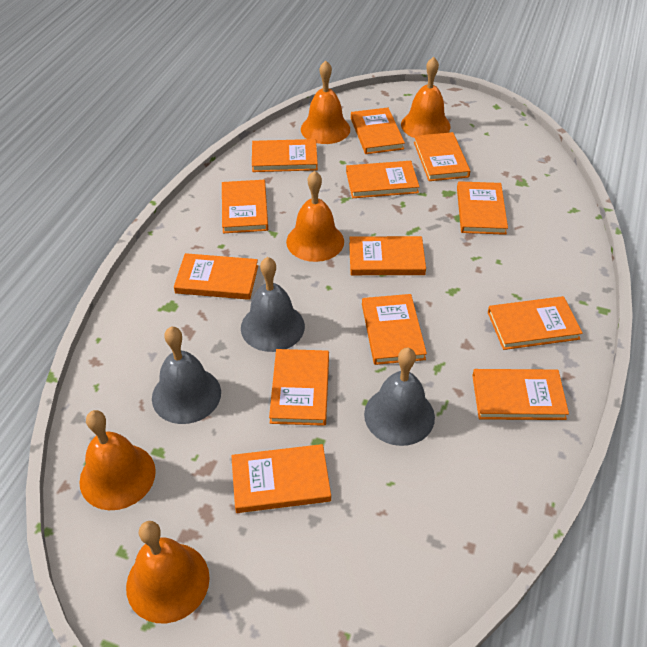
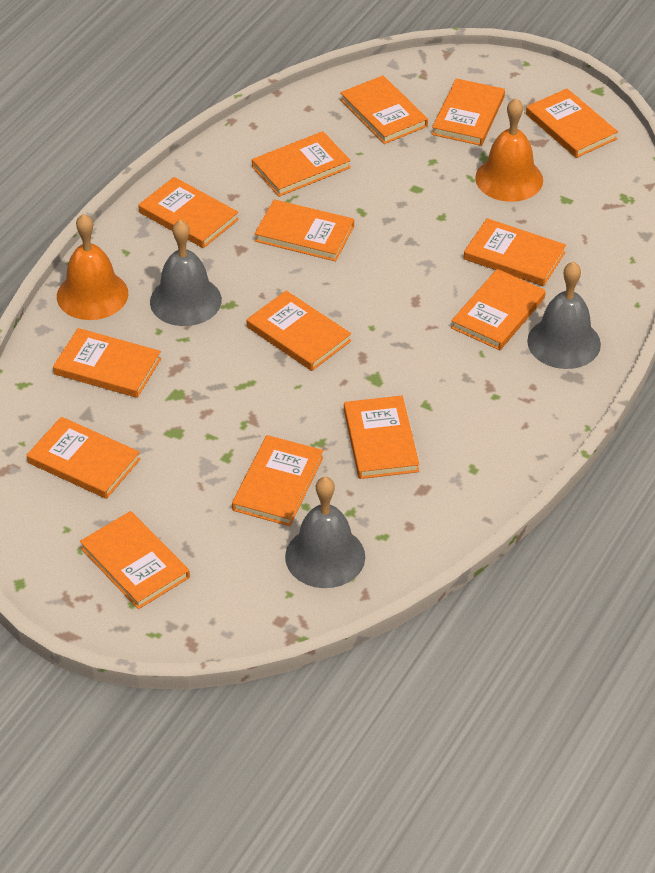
orange bell: 5 -> 2
orange book: 13 -> 14

